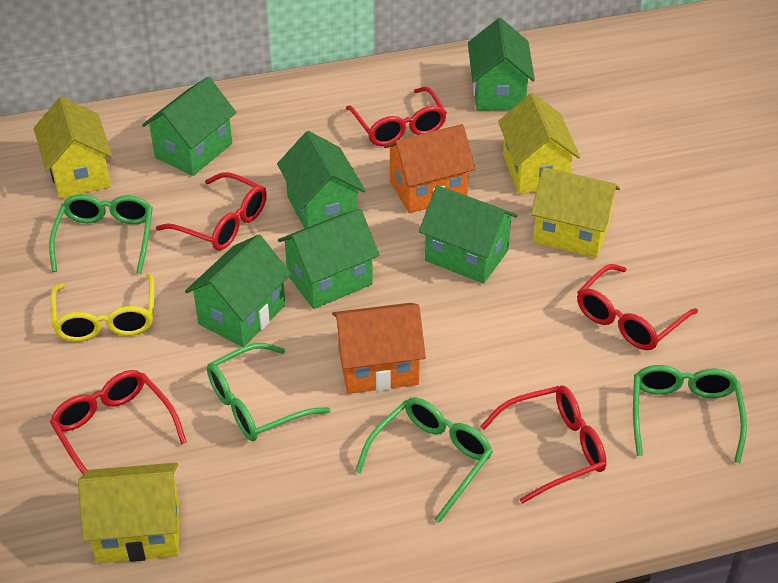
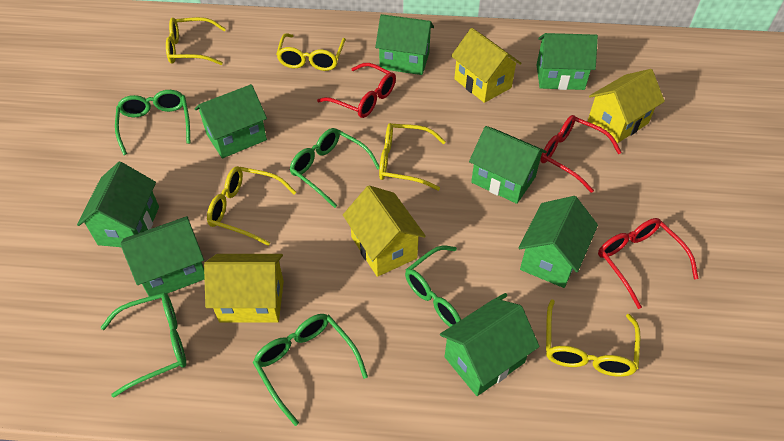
green glasses: 4 -> 5
green house: 6 -> 8
orange house: 2 -> 0
red glasses: 5 -> 3
yellow glasses: 1 -> 5

